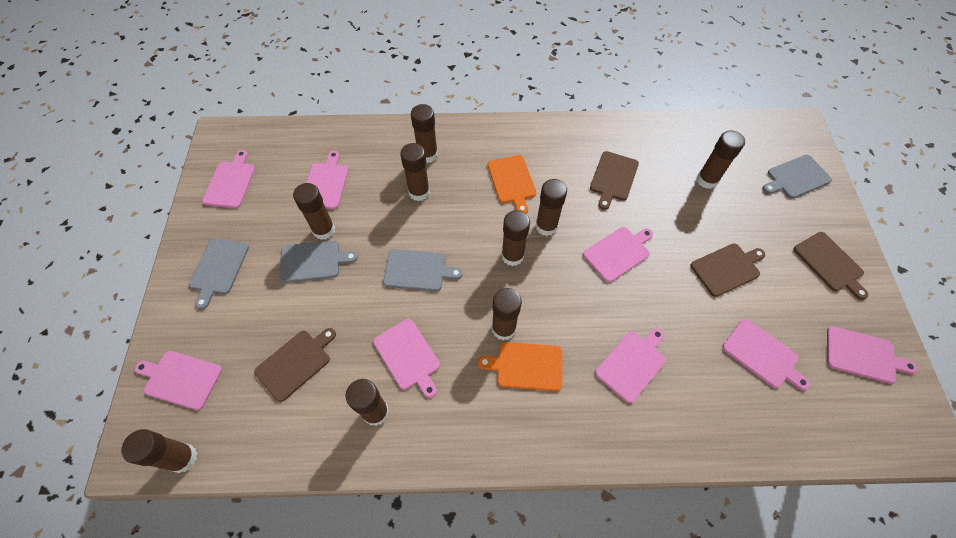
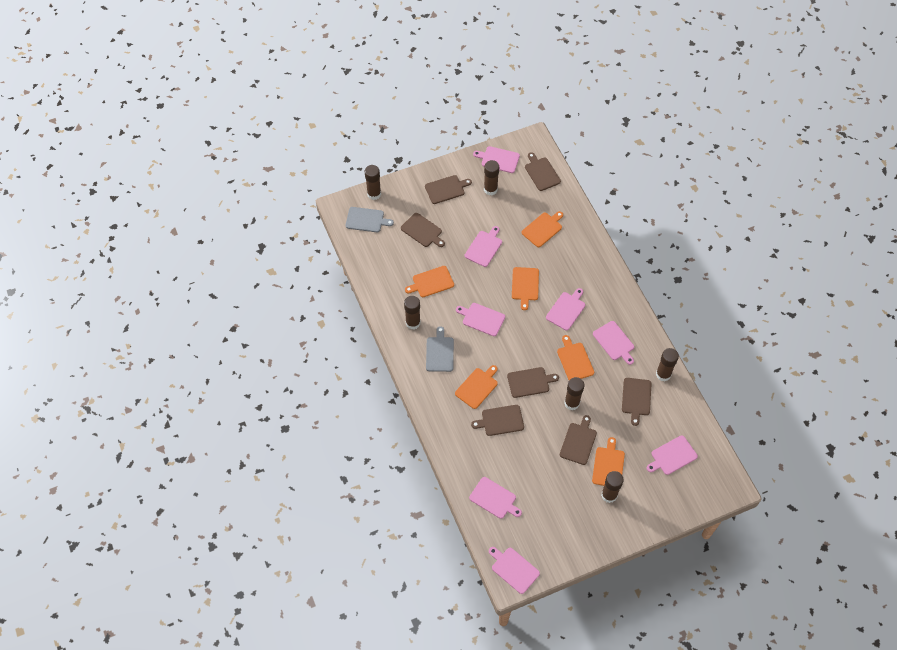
brown cutting board: 4 -> 7
brown glue stick: 9 -> 6
grey cutting board: 4 -> 2
orange cutting board: 2 -> 6

